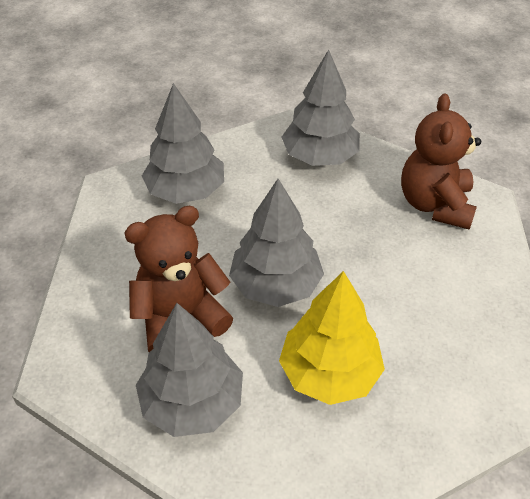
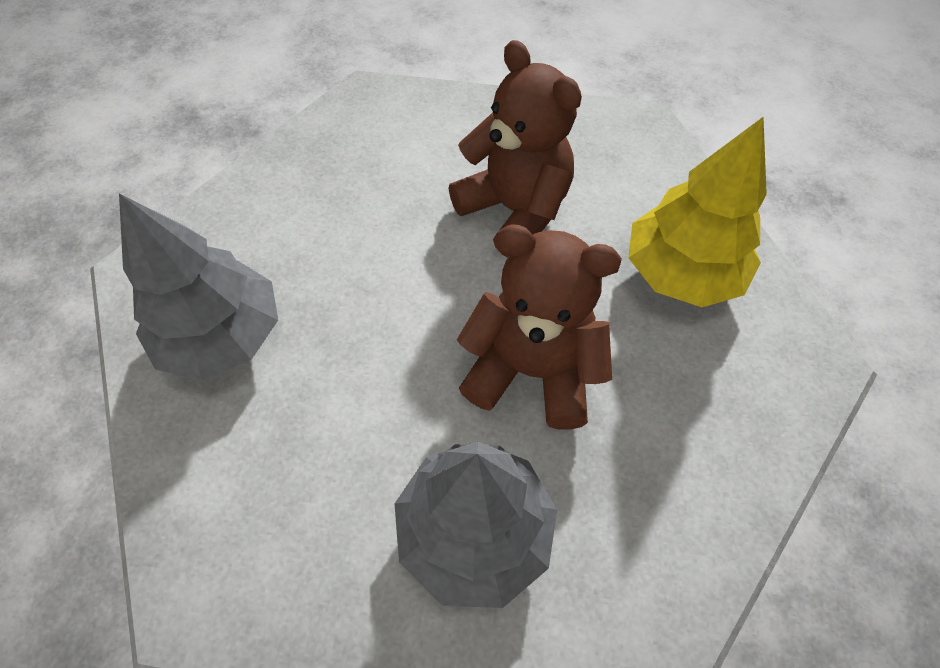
grey tree: 4 -> 2

